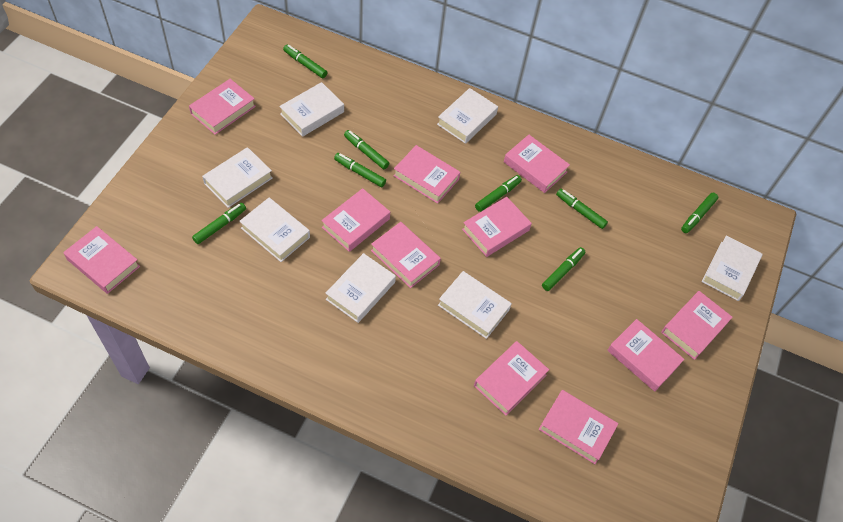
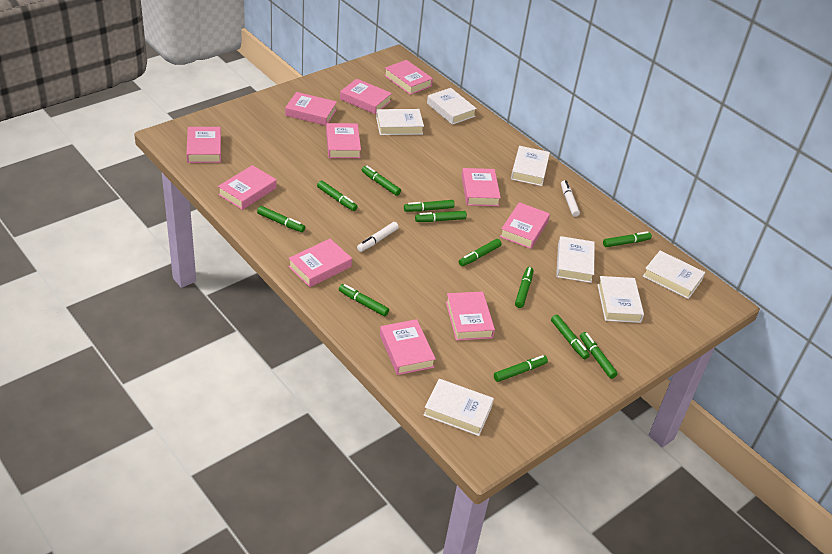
green marker: 8 -> 12
white marker: 0 -> 2

